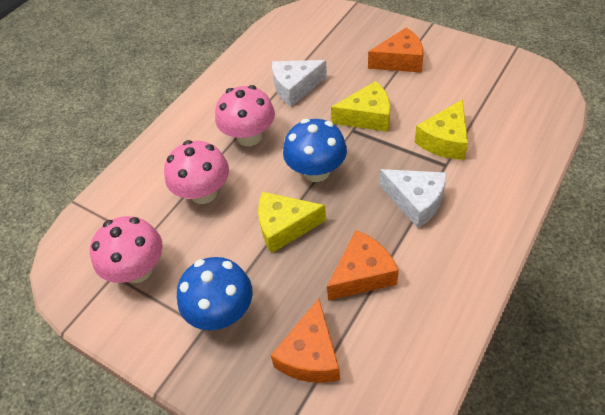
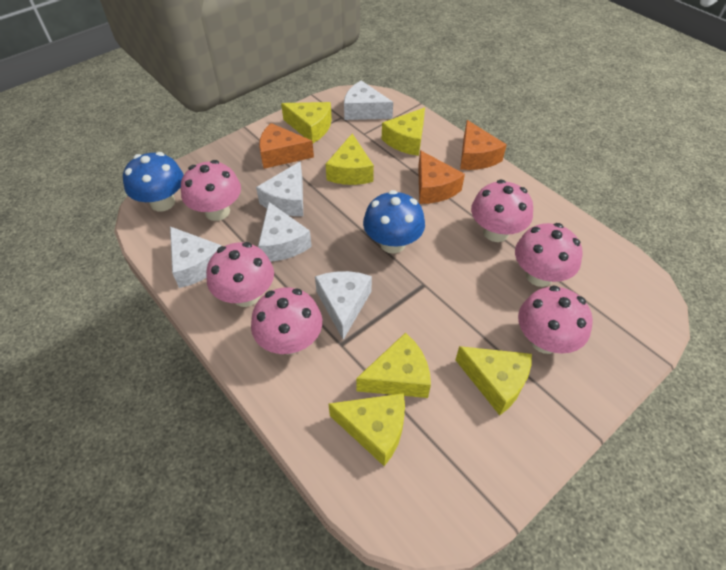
pink mushroom: 3 -> 6
white cheese: 2 -> 5
yellow cheese: 3 -> 6

